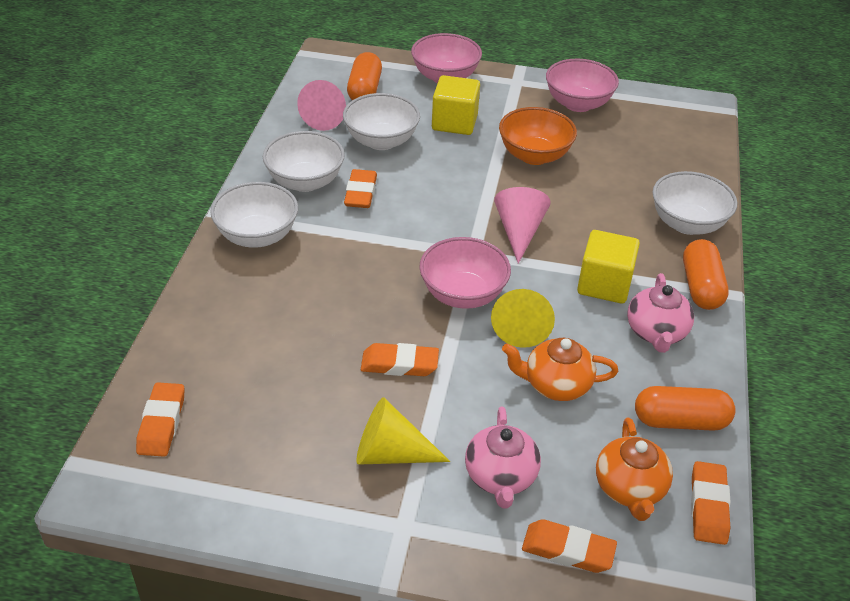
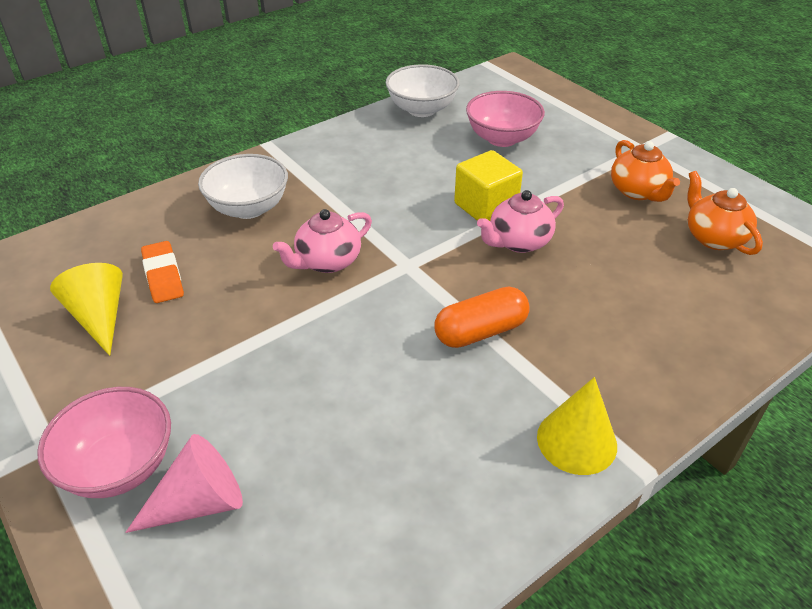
orange bowl: 1 -> 0
orange capsule: 3 -> 1
orange eraser: 5 -> 1
pink bowl: 3 -> 2
pink cone: 2 -> 1
white bowl: 4 -> 2
yellow cube: 2 -> 1

